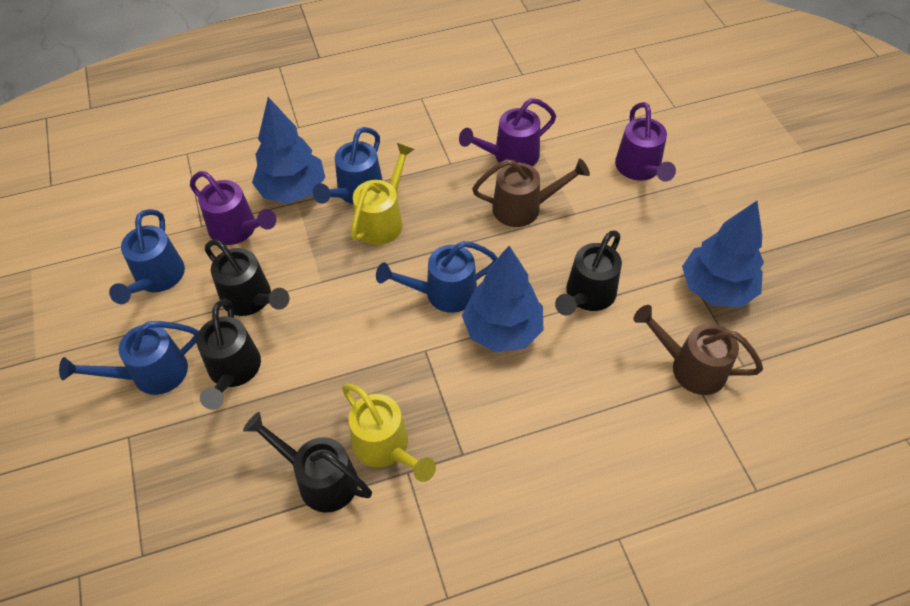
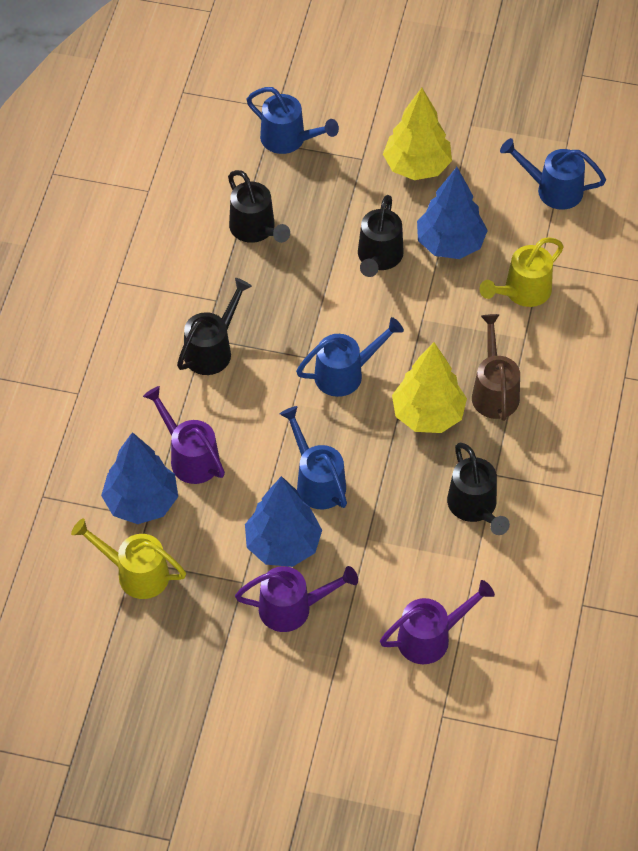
brown watering can: 2 -> 1
yellow tree: 0 -> 2

